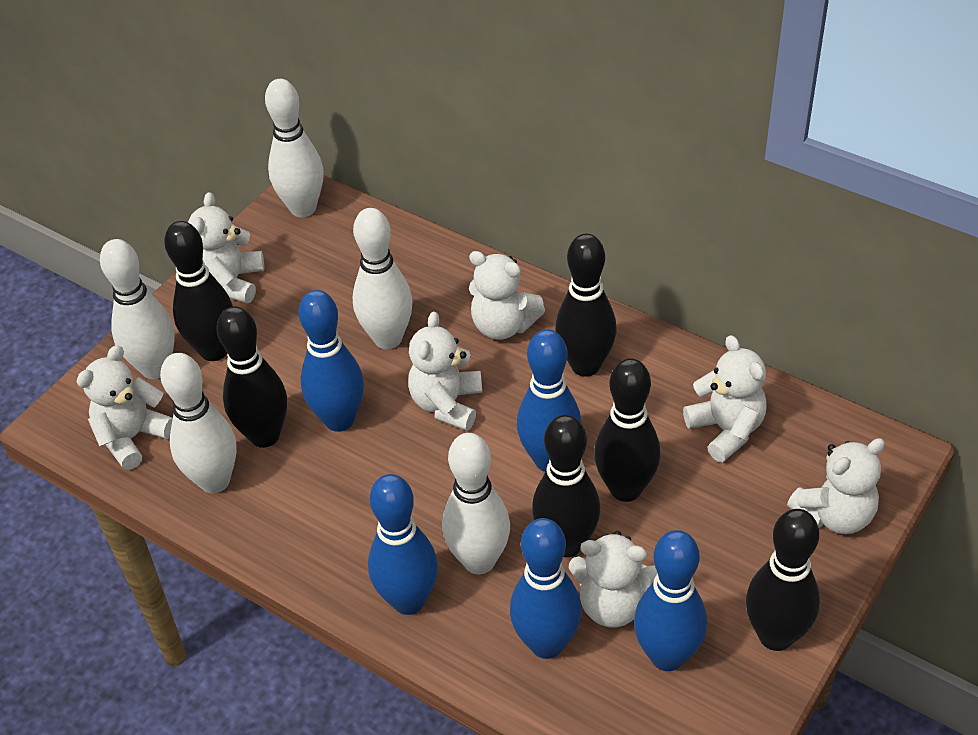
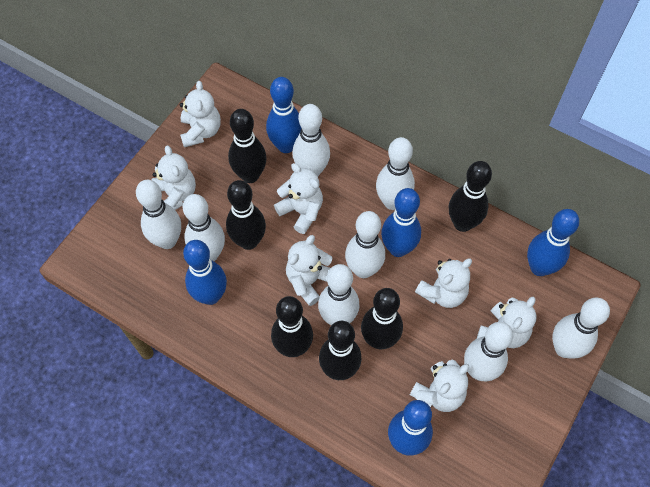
white bowling pin: 5 -> 8

